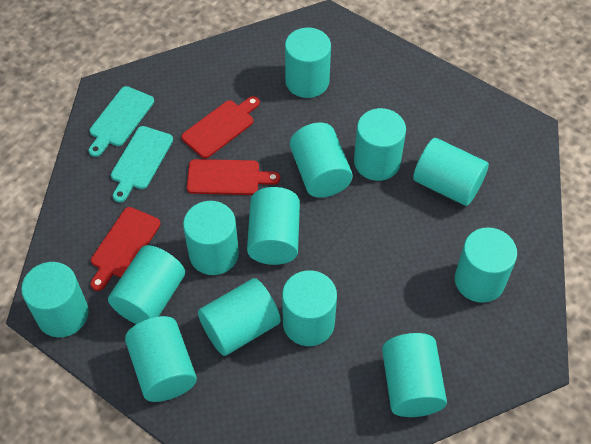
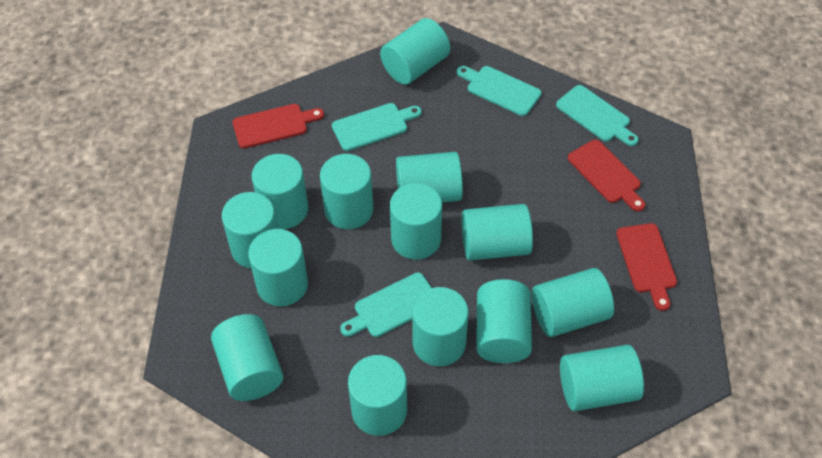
turquoise cutting board: 2 -> 4
turquoise cylinder: 13 -> 14

